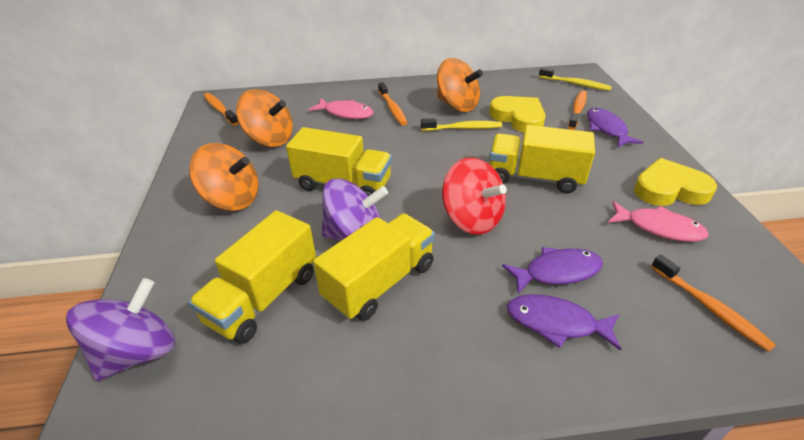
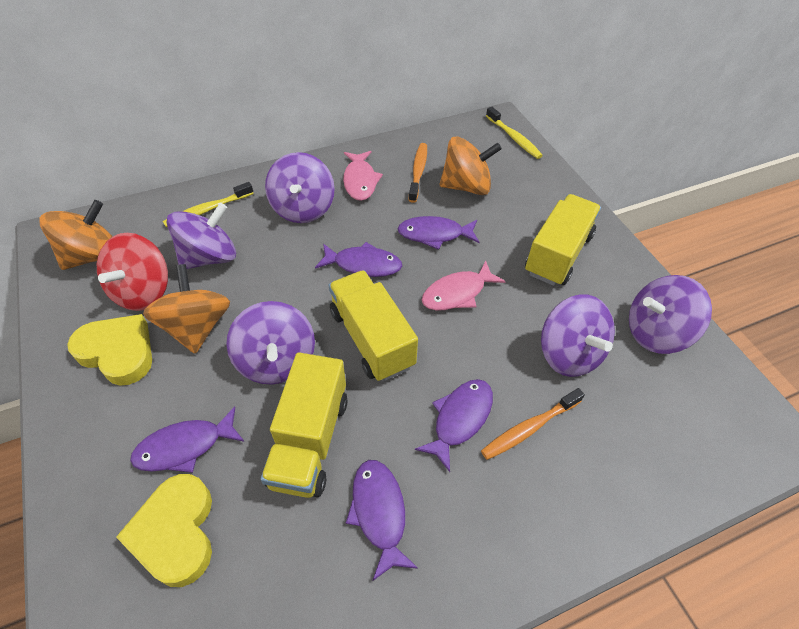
orange toothbrush: 4 -> 2
purple fish: 3 -> 5
purple spinning top: 2 -> 5
yellow truck: 4 -> 3

